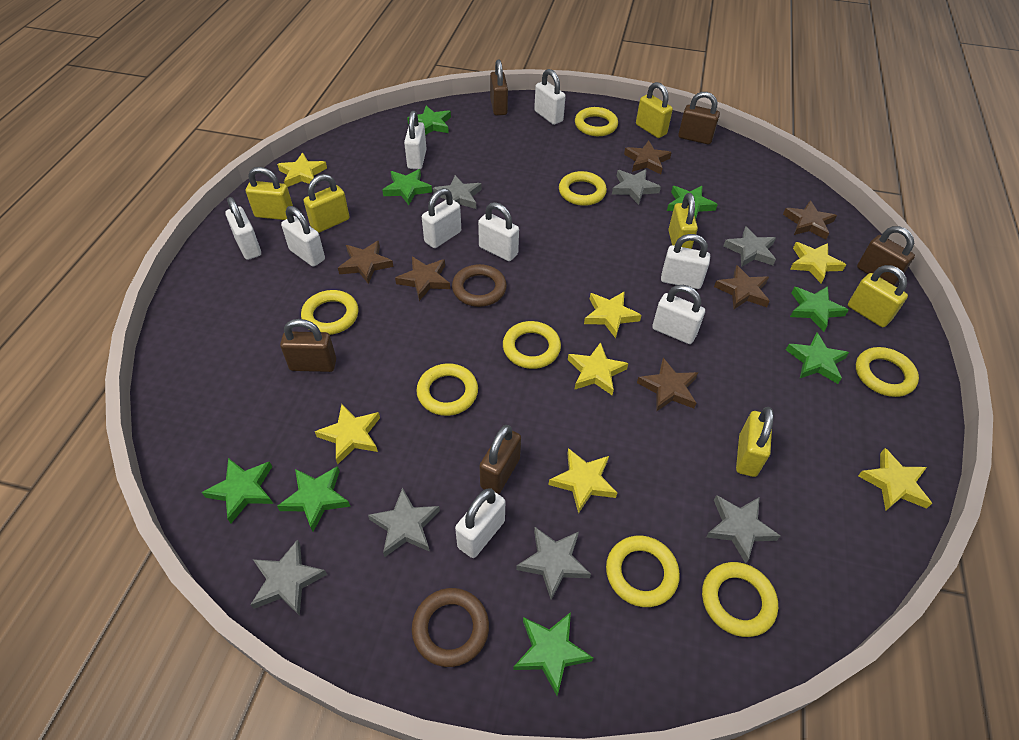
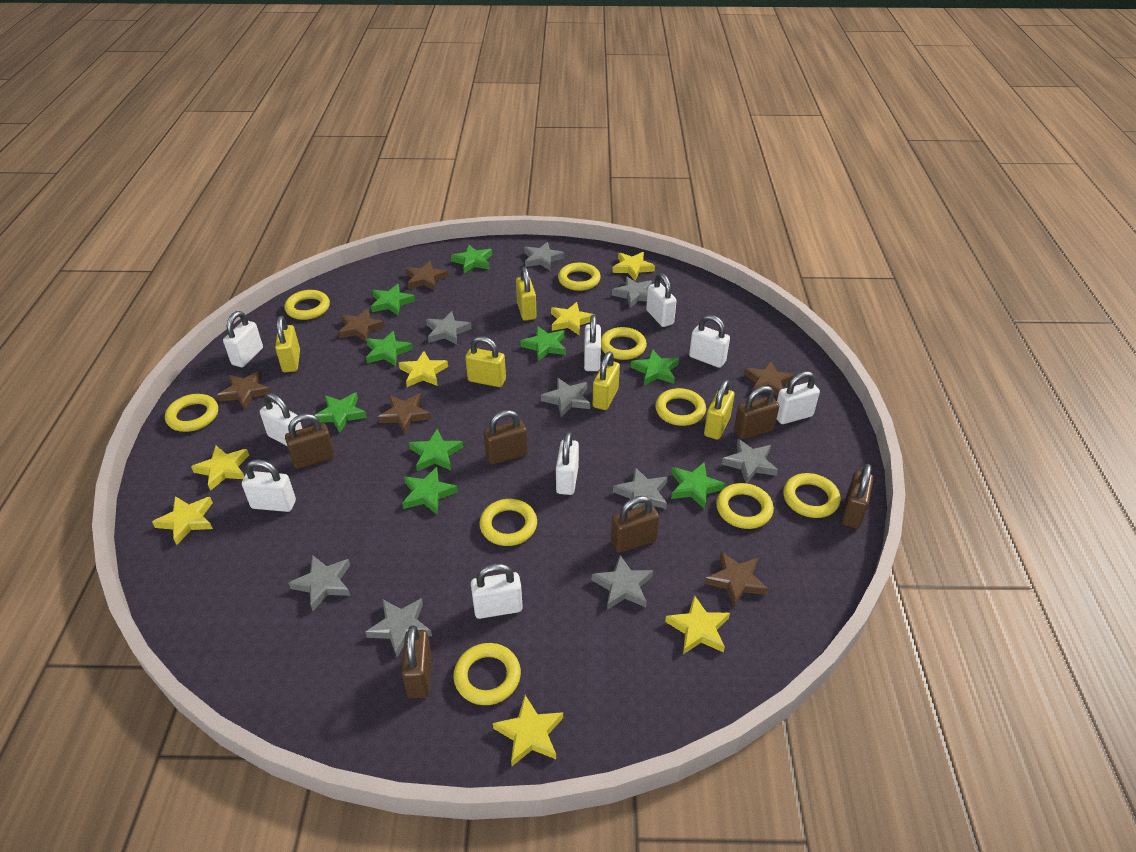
brown padlock: 5 -> 6
brown ring: 2 -> 0
green star: 8 -> 9
grey star: 7 -> 9
yellow padlock: 6 -> 5
yellow ring: 8 -> 9

